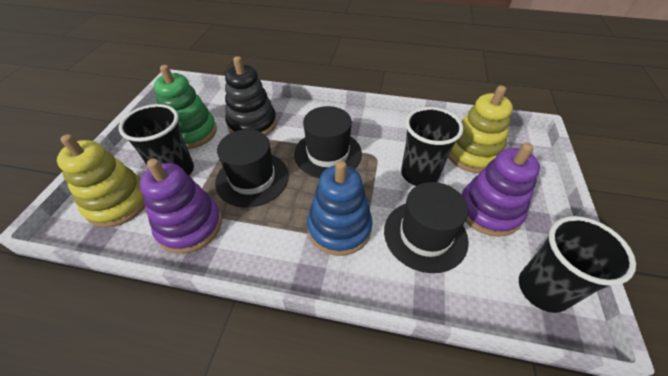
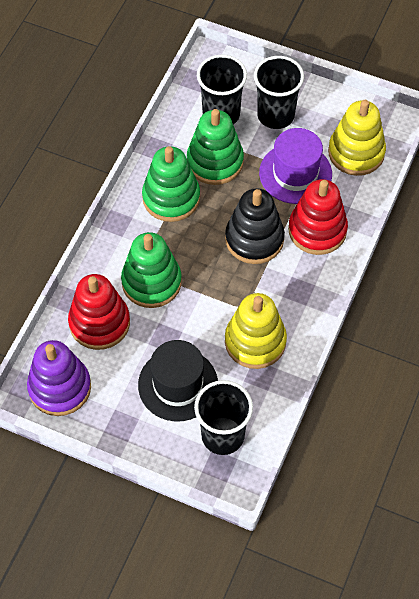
black hat: 3 -> 1
blue stacking toy: 1 -> 0
green stacking toy: 1 -> 3
purple hat: 0 -> 1
purple stacking toy: 2 -> 1
red stacking toy: 0 -> 2

